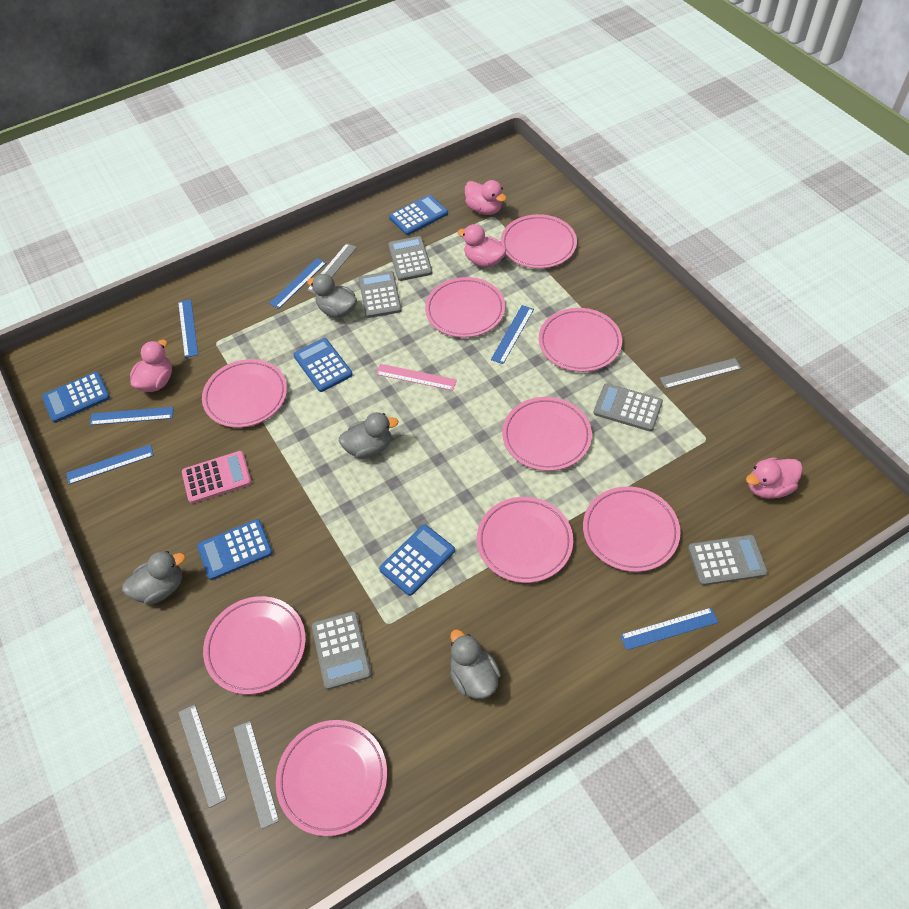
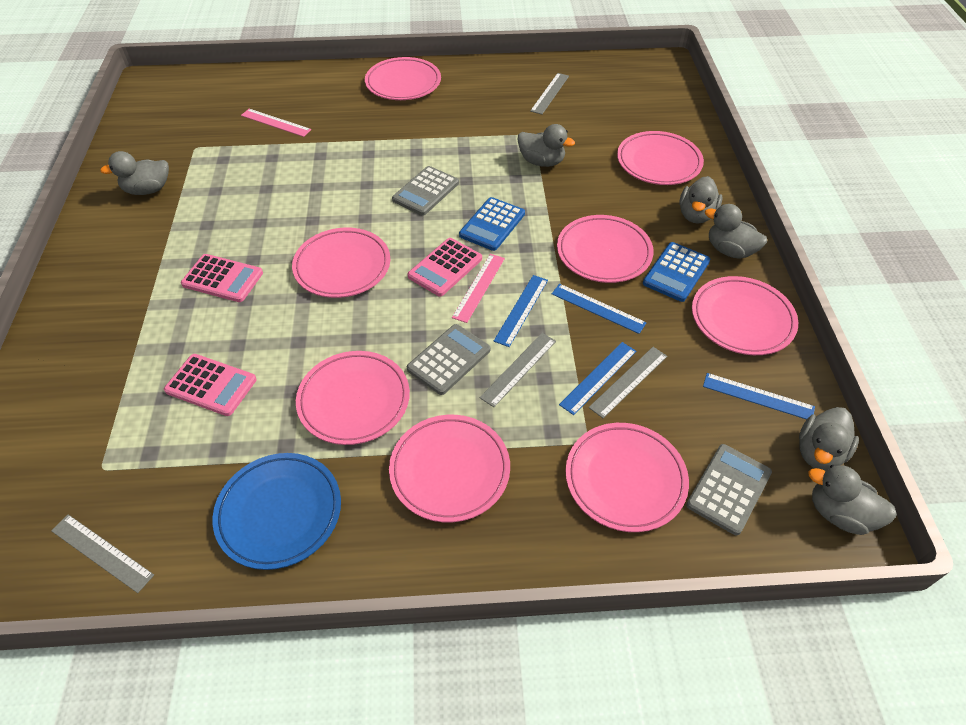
blue calculator: 5 -> 2
blue plate: 0 -> 1
blue ruler: 6 -> 4
grey calculator: 5 -> 3
grey duck: 4 -> 6
pink calculator: 1 -> 3
pink duck: 4 -> 0
pink plate: 9 -> 8
pink ruler: 1 -> 2

